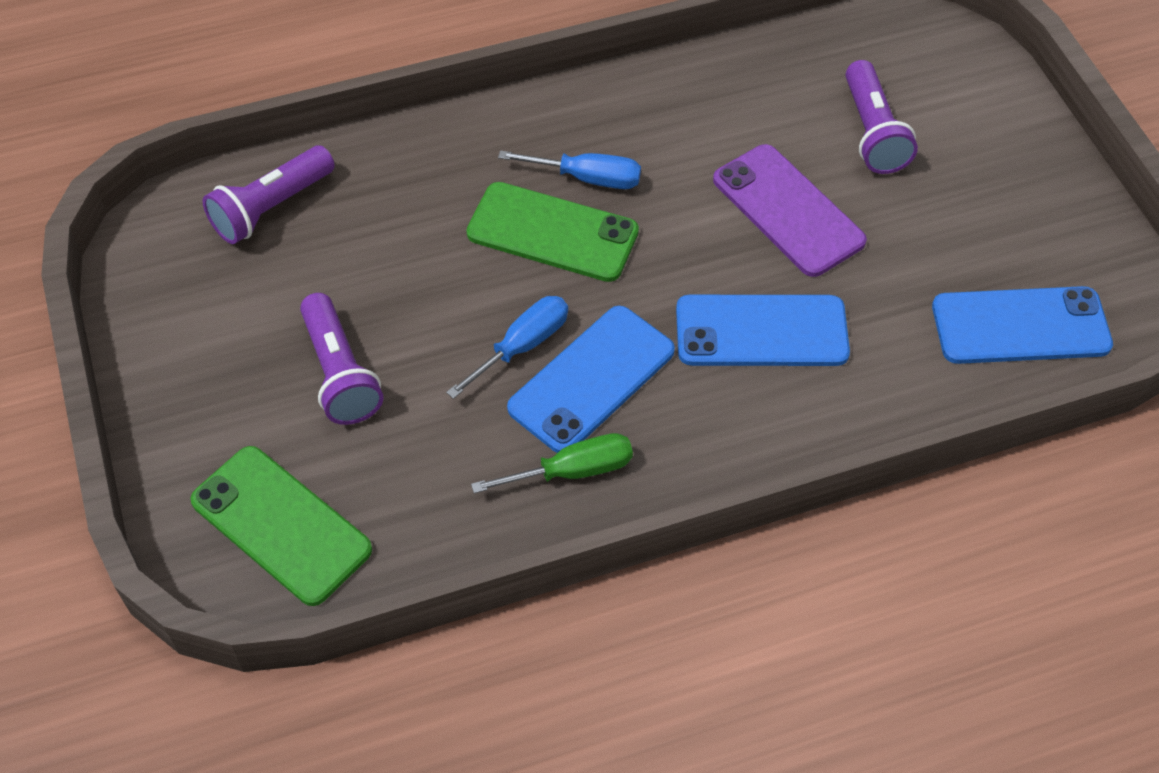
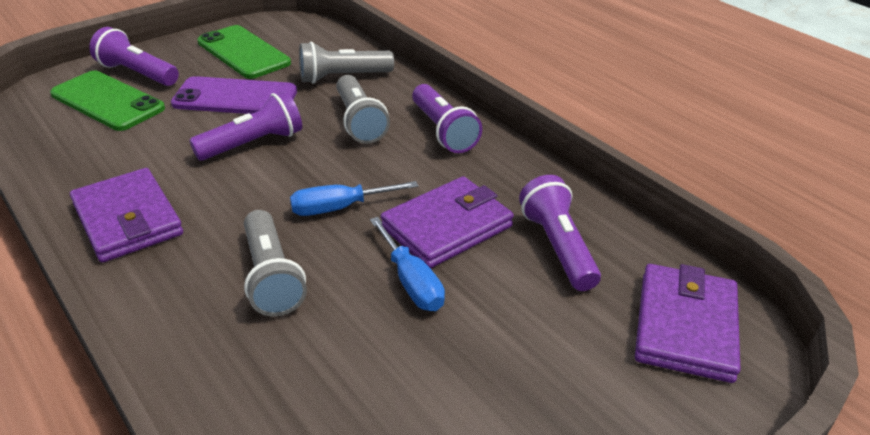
blue phone: 3 -> 0
green screwdriver: 1 -> 0
grey flashlight: 0 -> 3
purple flashlight: 3 -> 4
purple wallet: 0 -> 3

